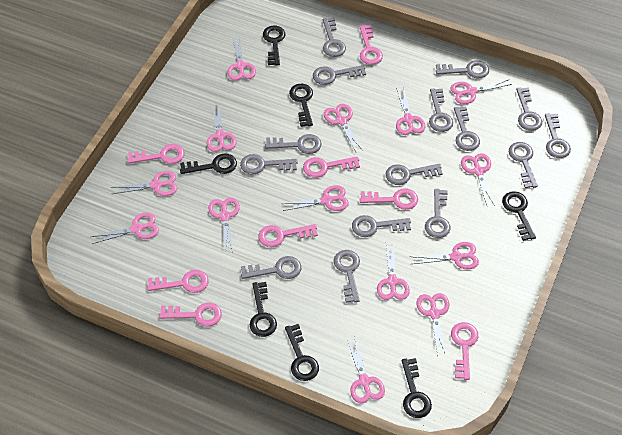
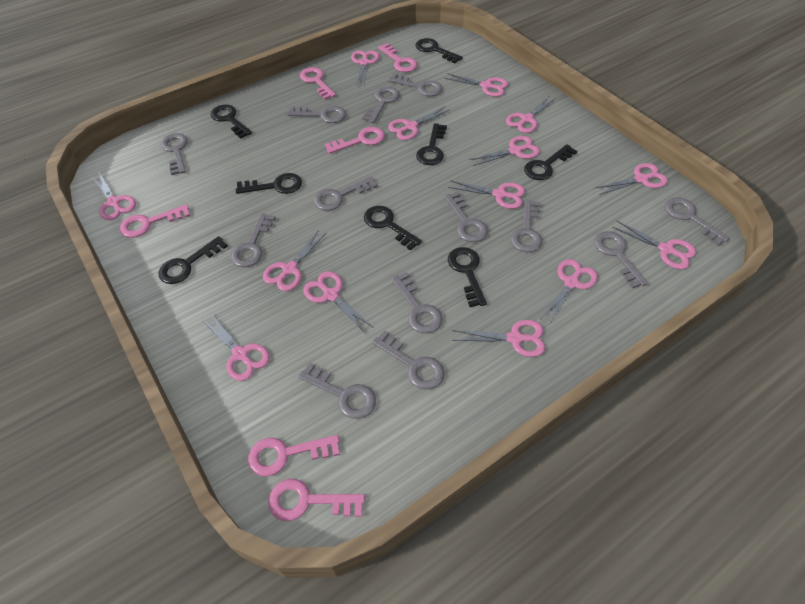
black key: 7 -> 8
grey key: 15 -> 13
pink key: 8 -> 6

